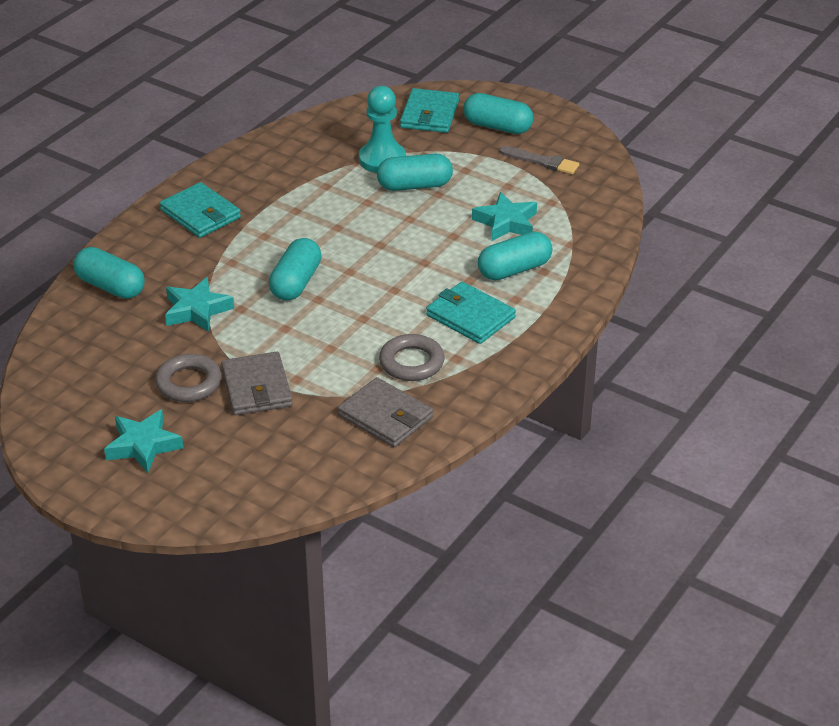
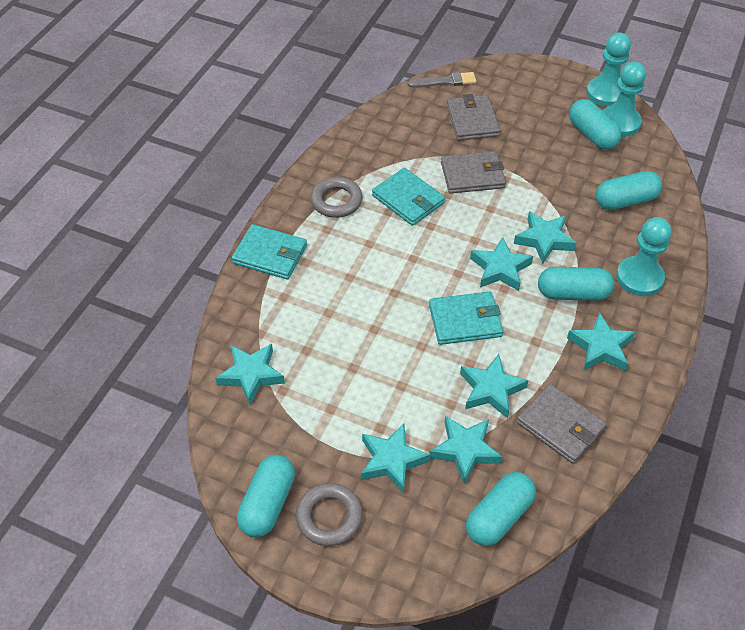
grey wallet: 2 -> 3
turquoise pawn: 1 -> 3
turquoise star: 3 -> 7

